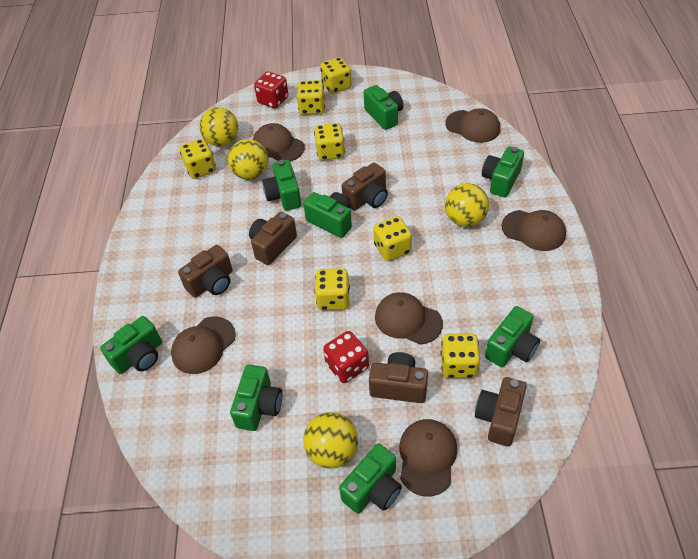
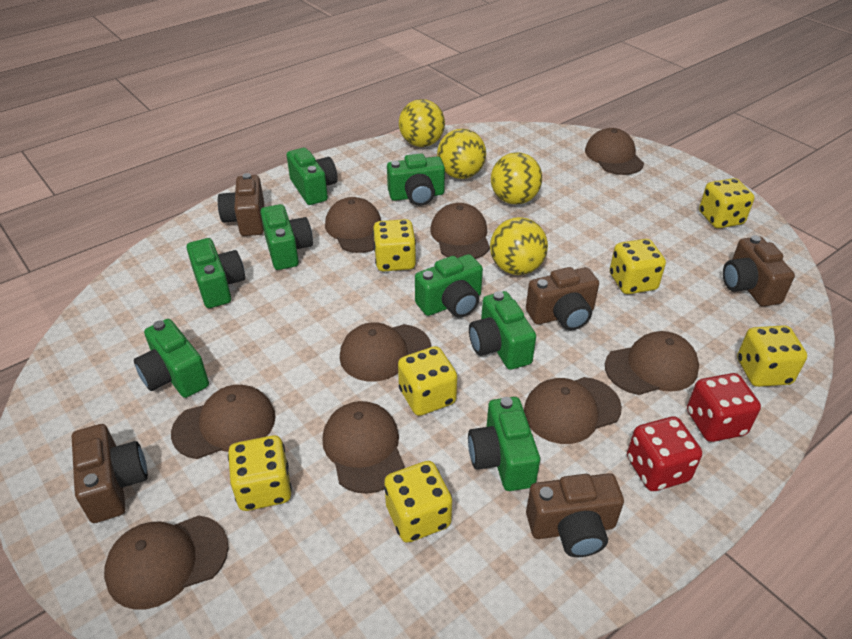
brown cap: 6 -> 9

